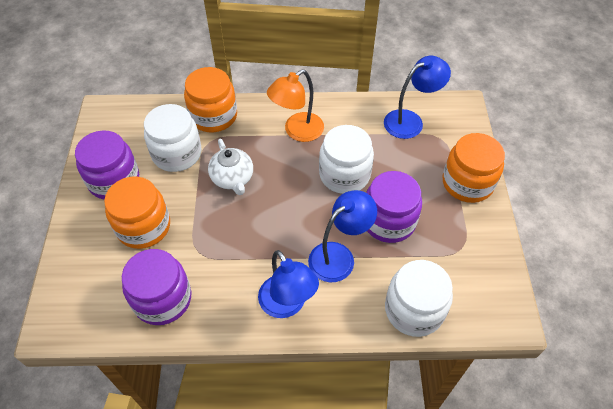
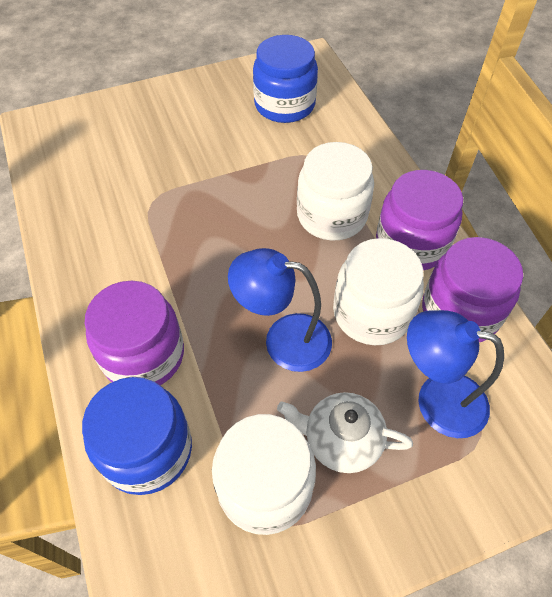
blue jar: 0 -> 2
blue lamp: 3 -> 2
orange jar: 3 -> 0
orange lamp: 1 -> 0

